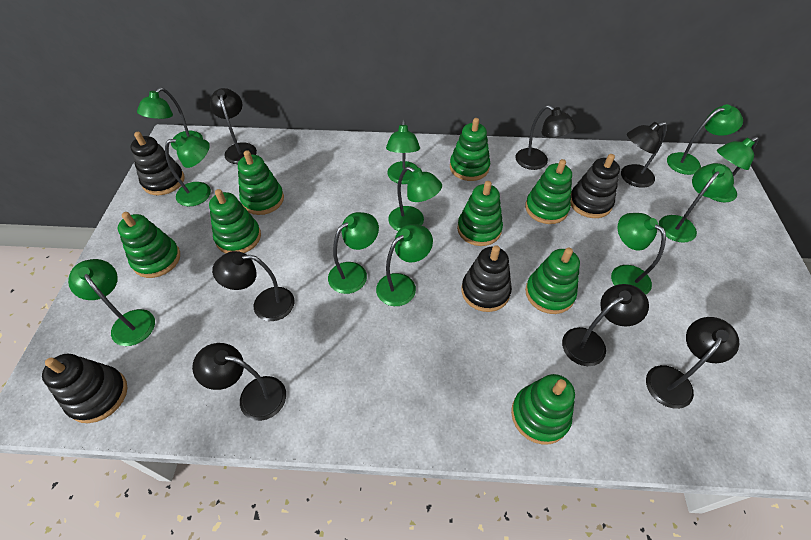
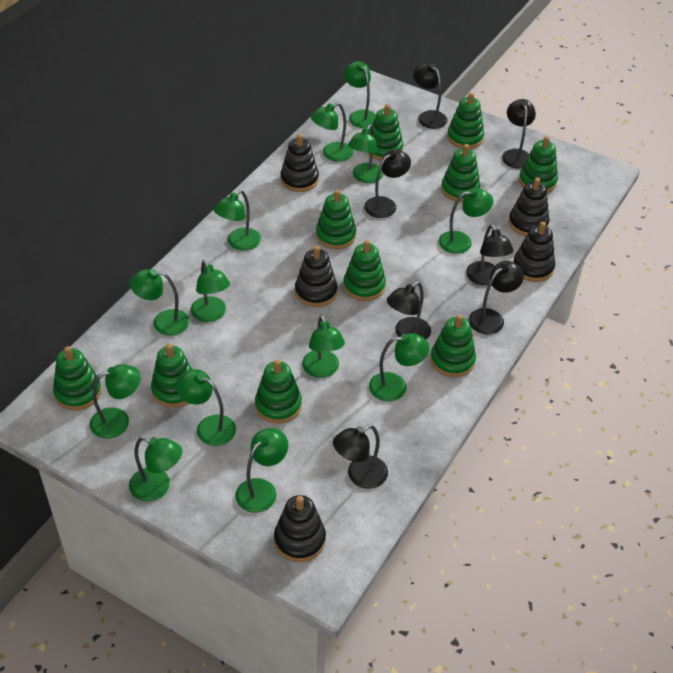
black stacking toy: 4 -> 5
green lamp: 11 -> 13
green stacking toy: 8 -> 10

